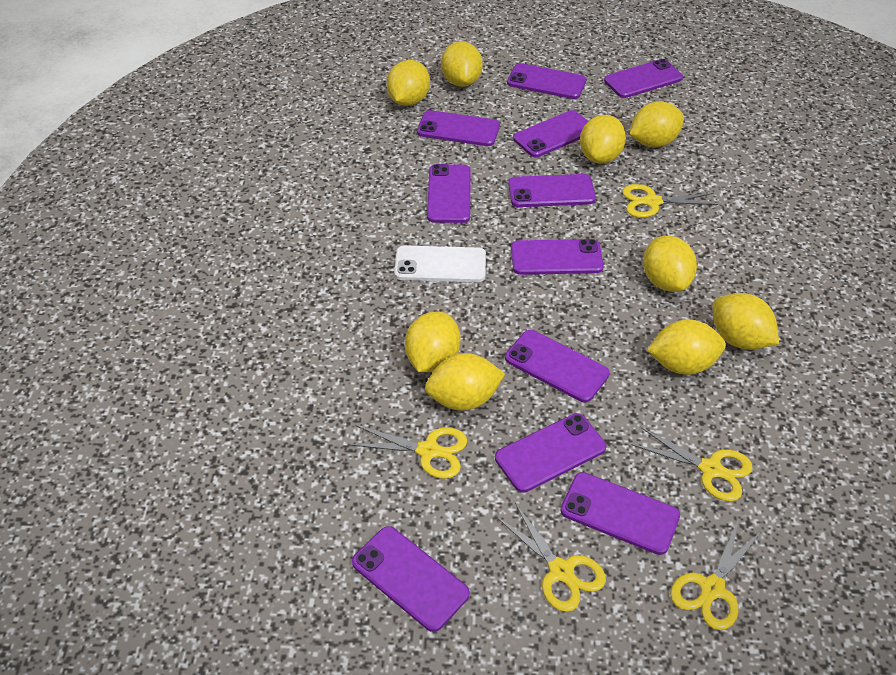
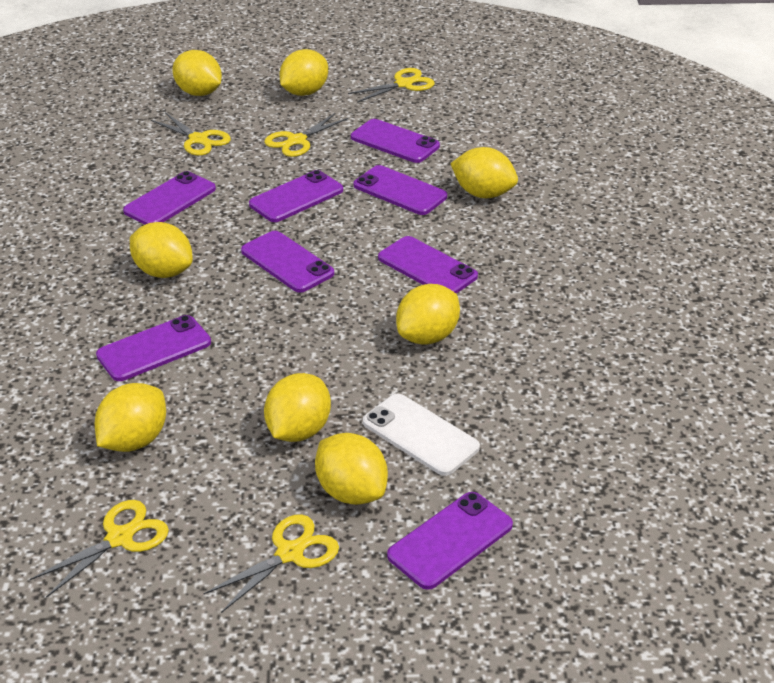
purple phone: 11 -> 8
yellow lemon: 9 -> 8

